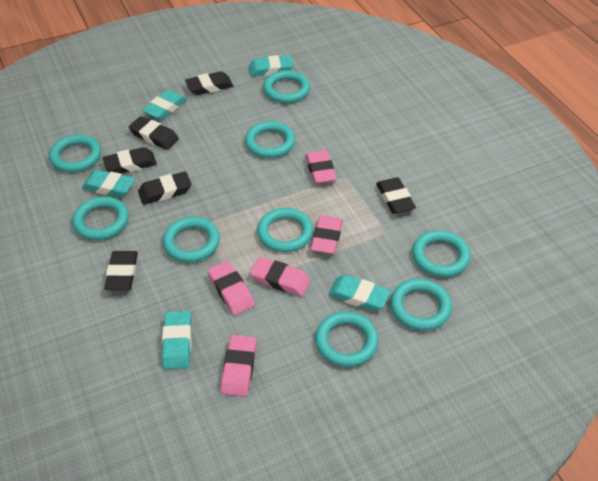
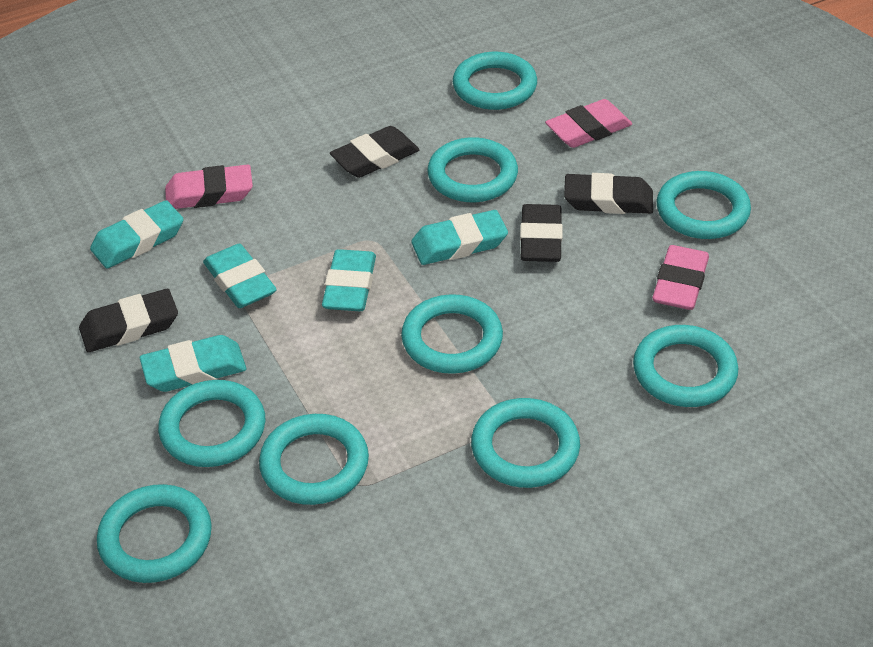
black eraser: 6 -> 4
pink eraser: 5 -> 3

